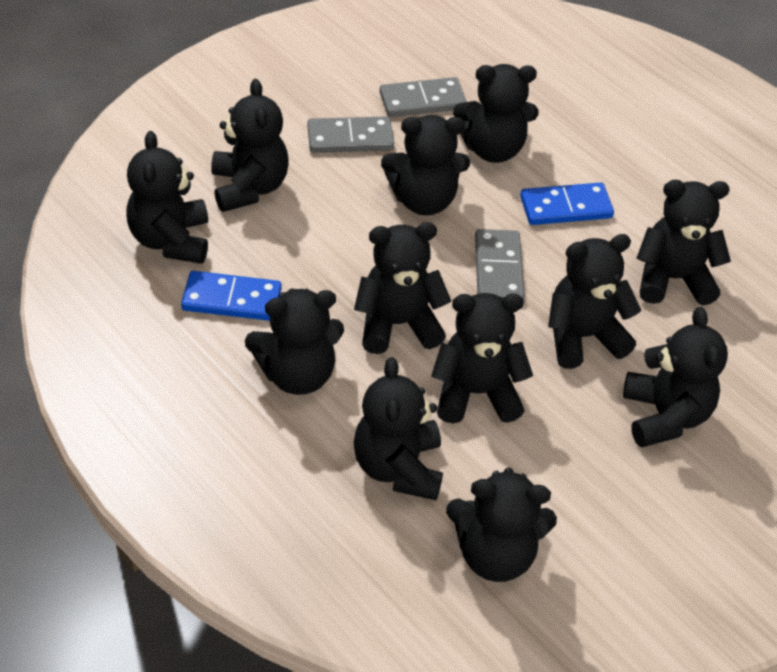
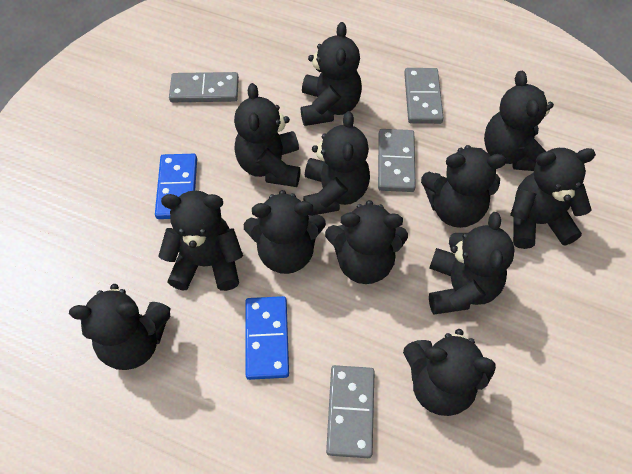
grey domino: 3 -> 4

